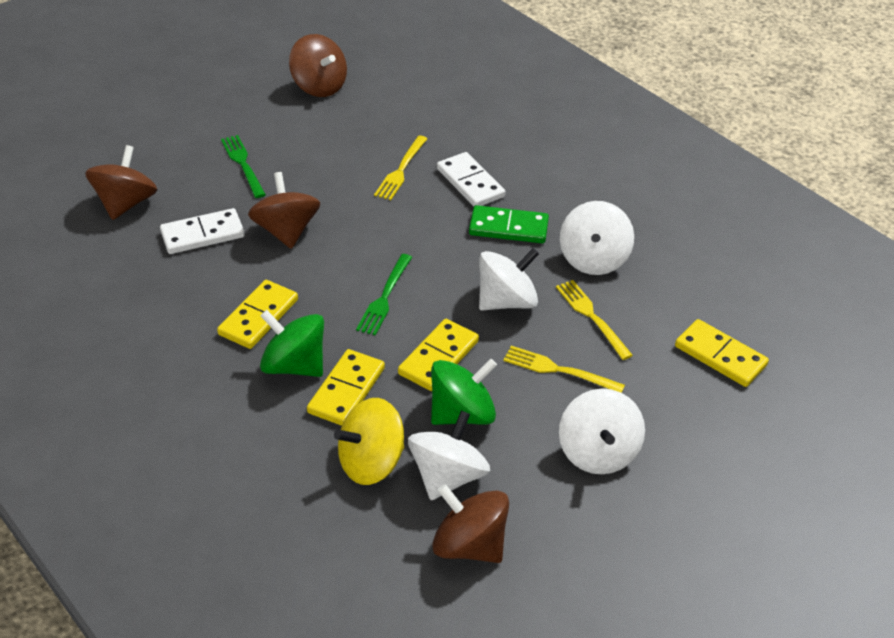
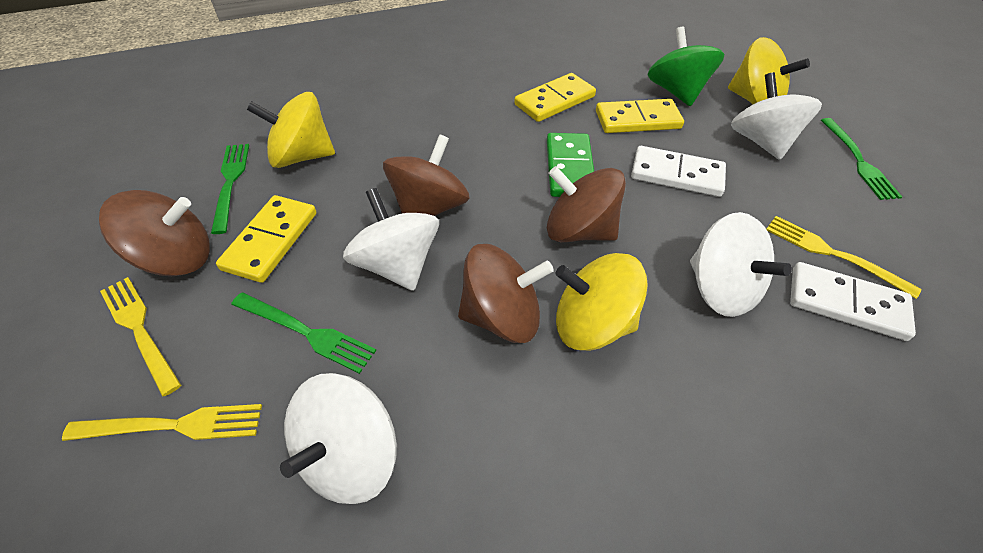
green fork: 2 -> 3
green spinning top: 2 -> 1
yellow domino: 4 -> 3
yellow spinning top: 1 -> 3

